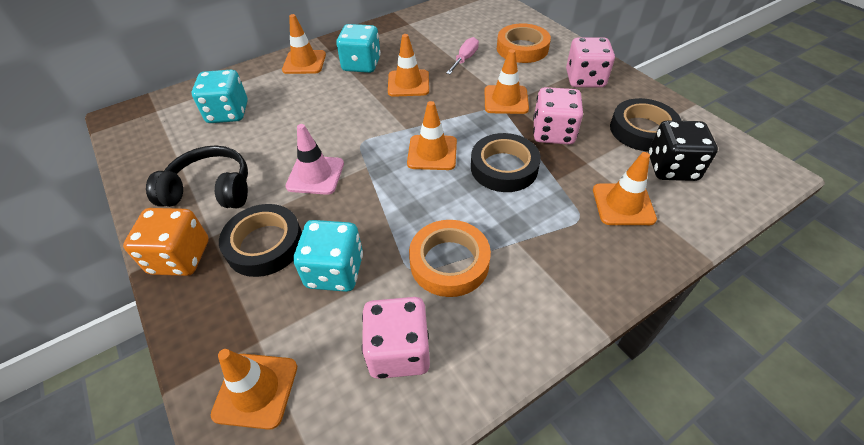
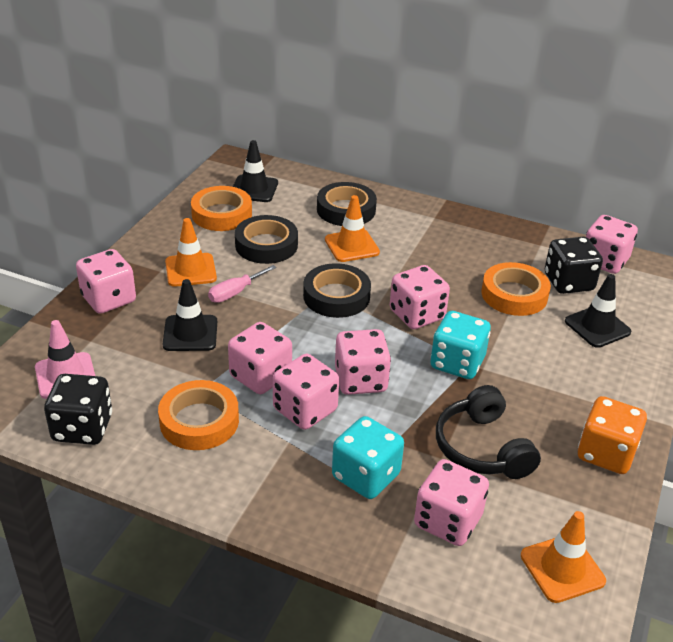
black dice: 1 -> 2
black traffic cone: 0 -> 3
orange tape: 2 -> 3
orange traffic cone: 6 -> 3
pink dice: 3 -> 7
turquoise dice: 3 -> 2

